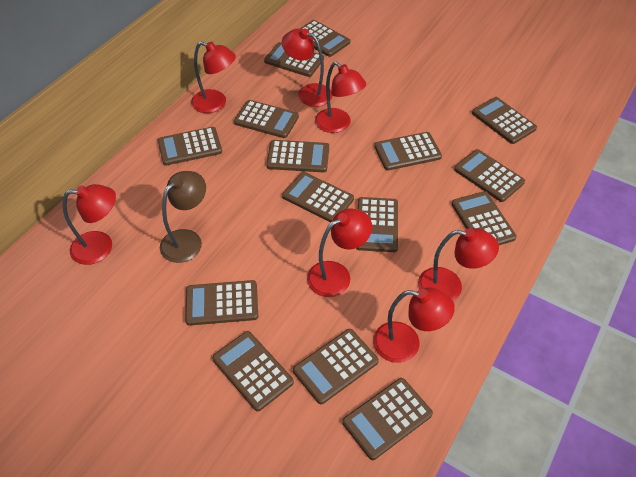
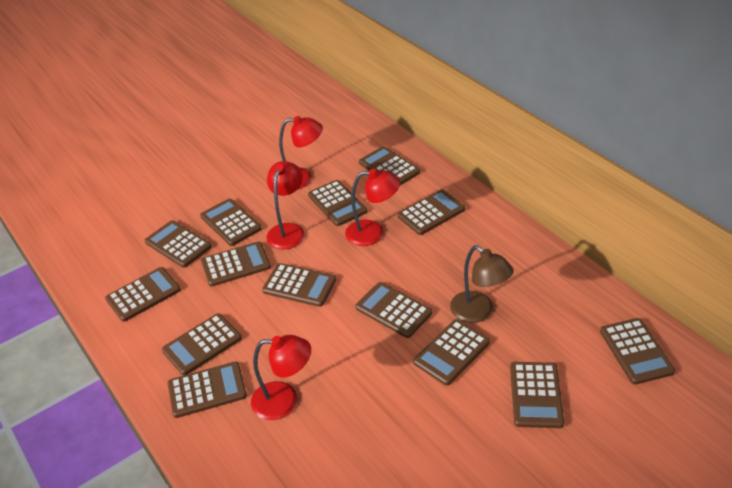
brown calculator: 15 -> 14
red lamp: 7 -> 4

